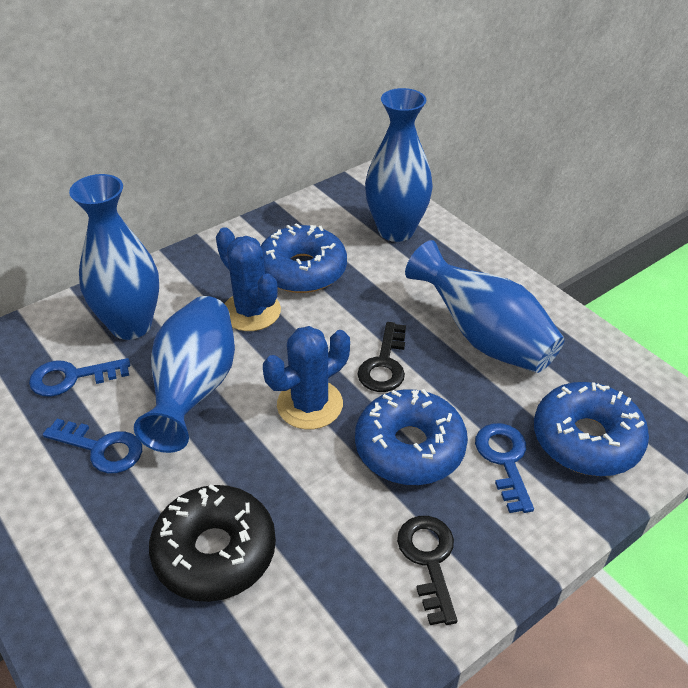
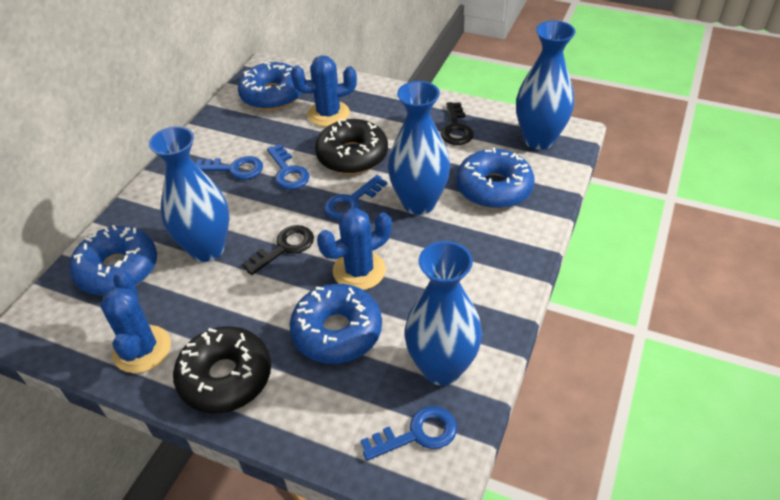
black donut: 1 -> 2
blue cactus: 2 -> 3
blue donut: 3 -> 4
blue key: 3 -> 4

